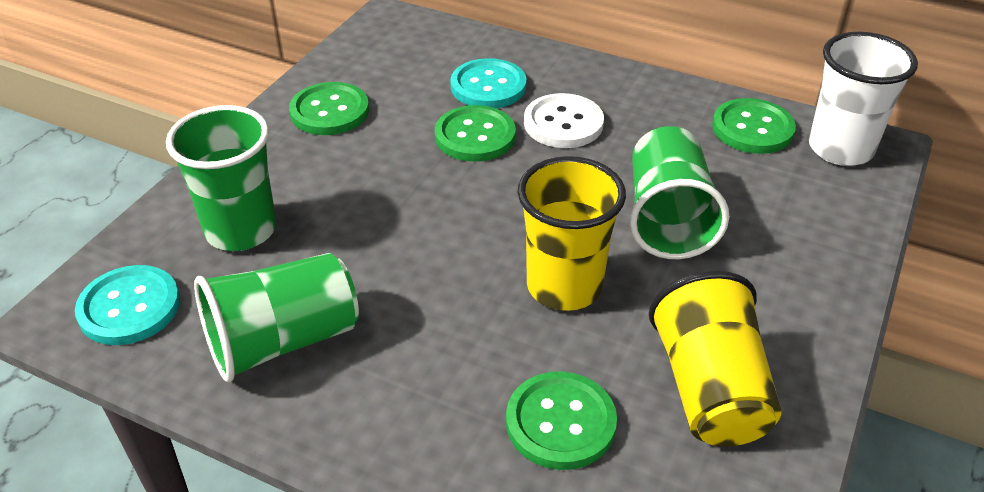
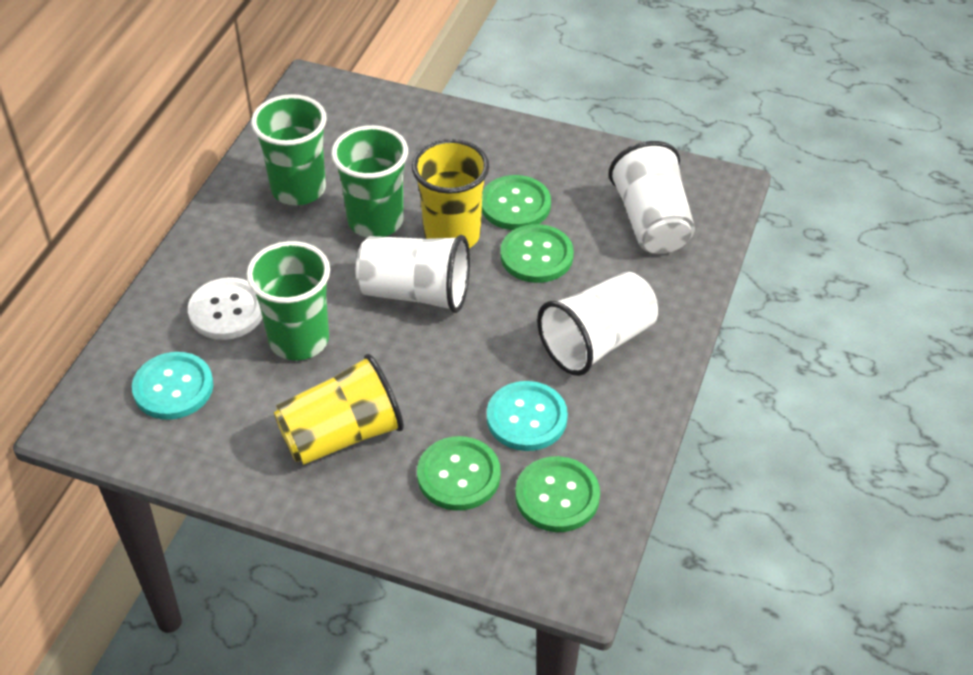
white cup: 1 -> 3

